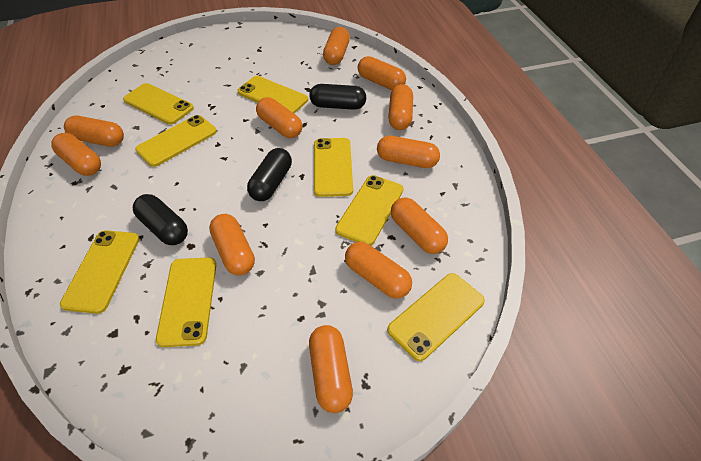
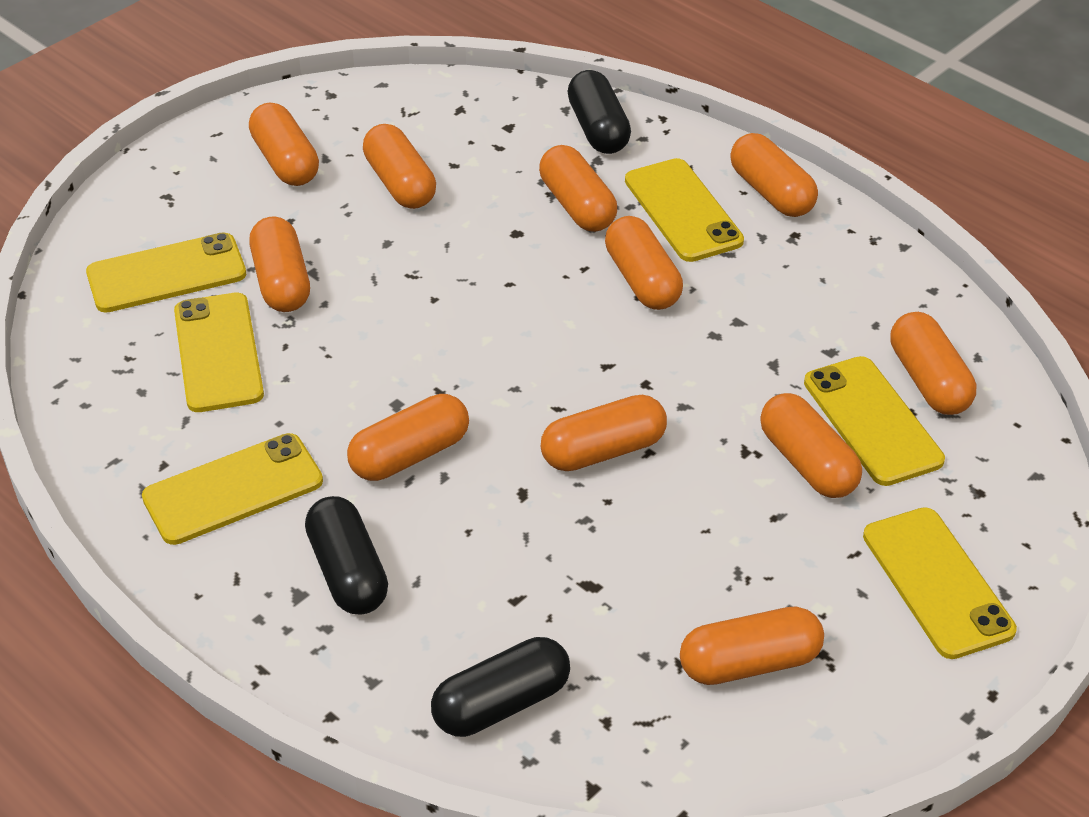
yellow phone: 8 -> 6

